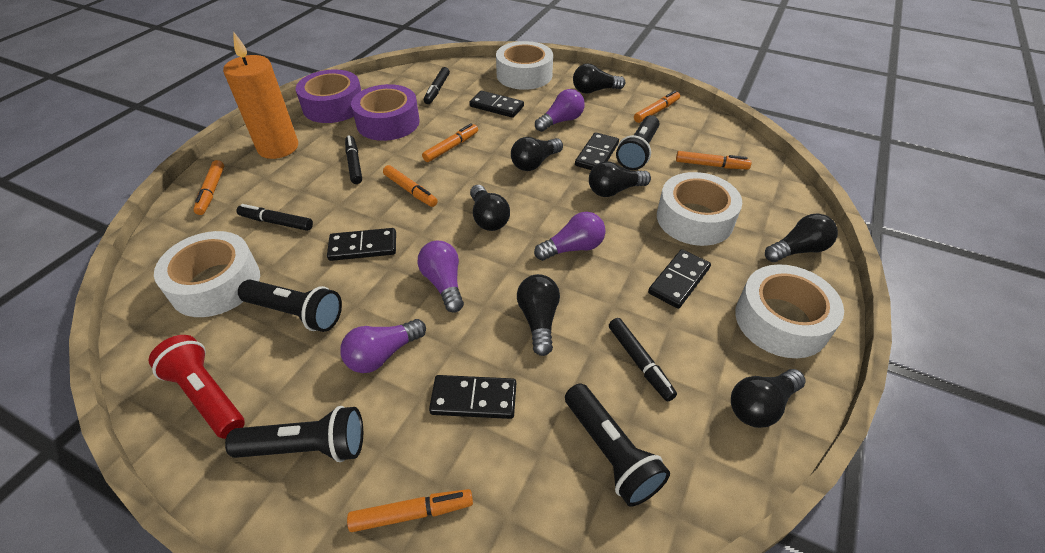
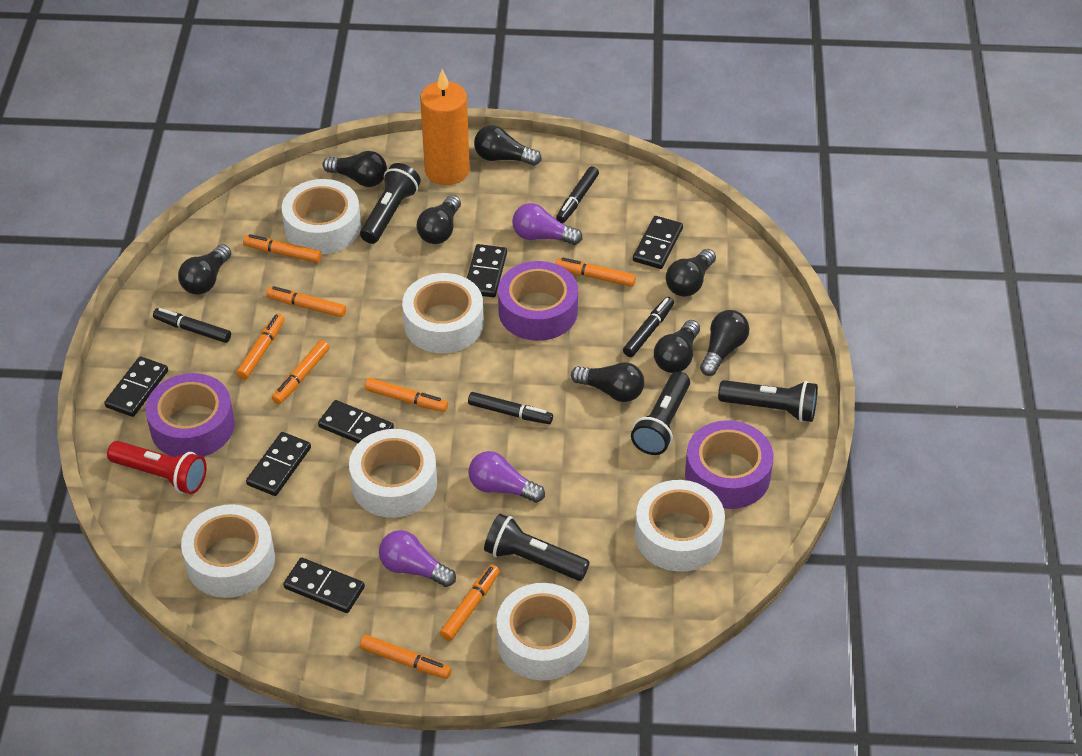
black domino: 5 -> 6
black light bulb: 7 -> 8
orange marker: 6 -> 8
purple light bulb: 4 -> 3
purple tape: 2 -> 3
white tape: 4 -> 6

